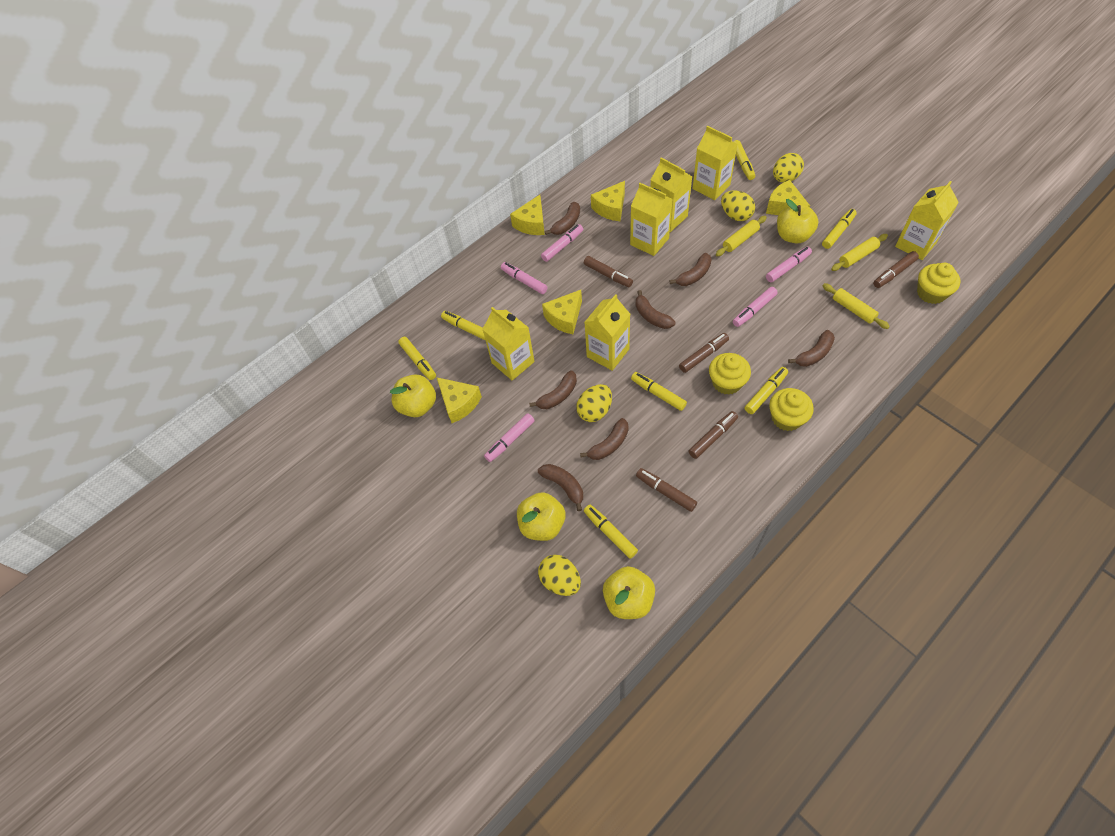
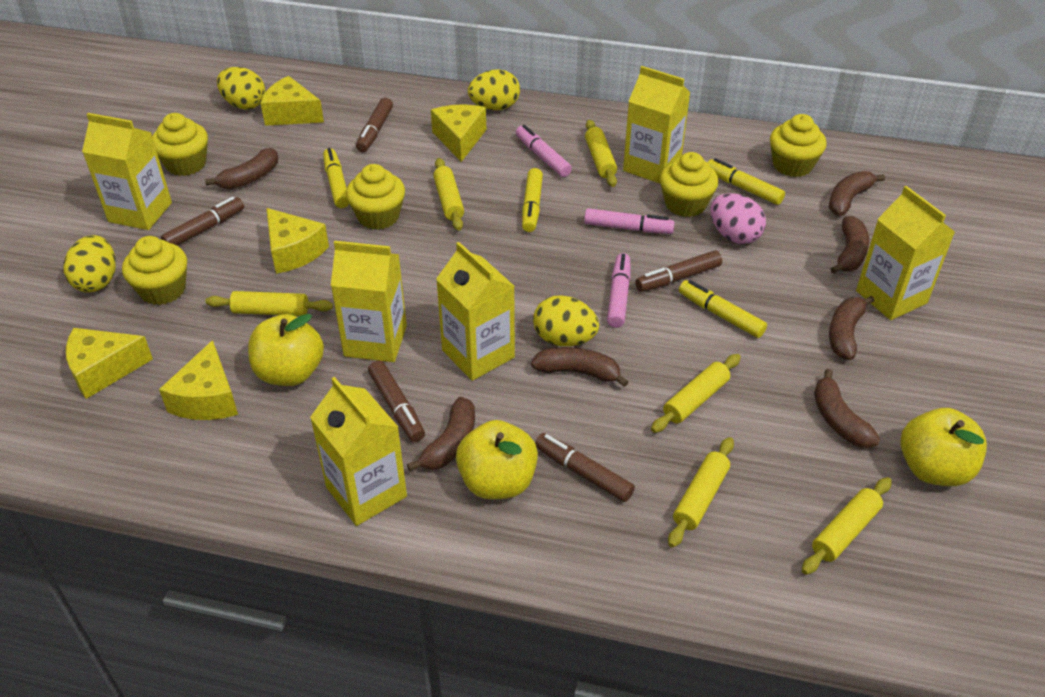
pink egg: 0 -> 1
pink marker: 5 -> 3
yellow apple: 4 -> 3
yellow cupcake: 3 -> 5
yellow marker: 7 -> 4
yellow rolling pin: 3 -> 6

